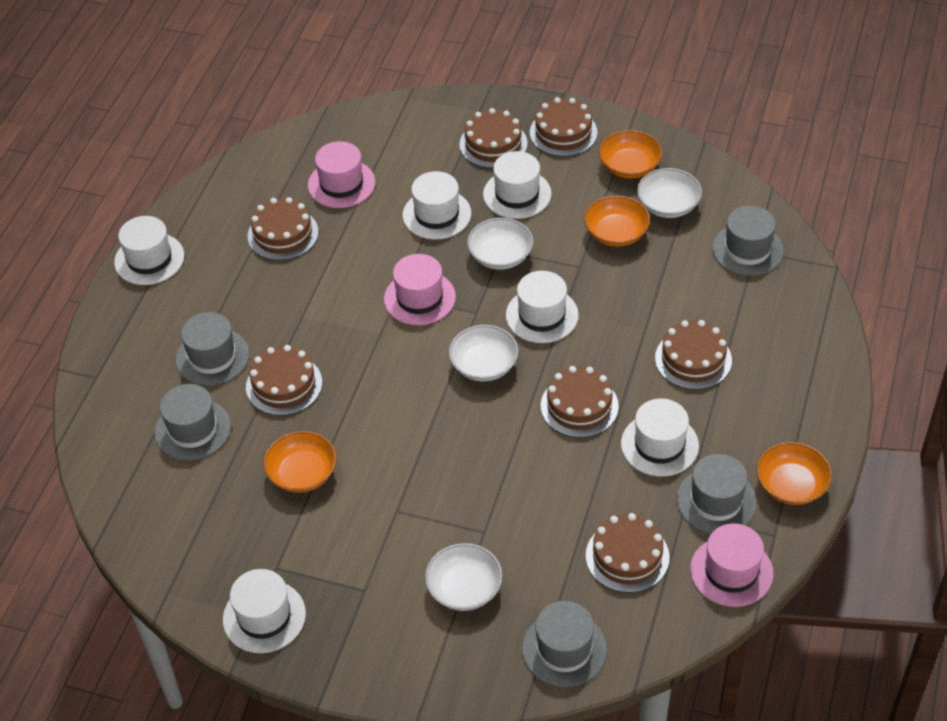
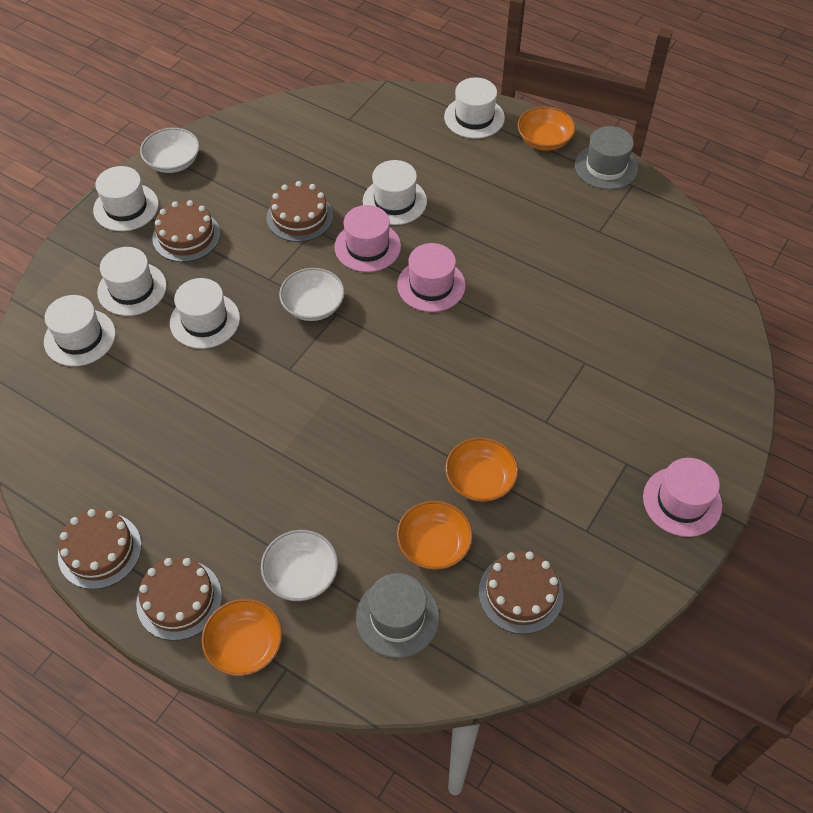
brown cake: 7 -> 5
grey hat: 5 -> 2
white bowl: 4 -> 3

